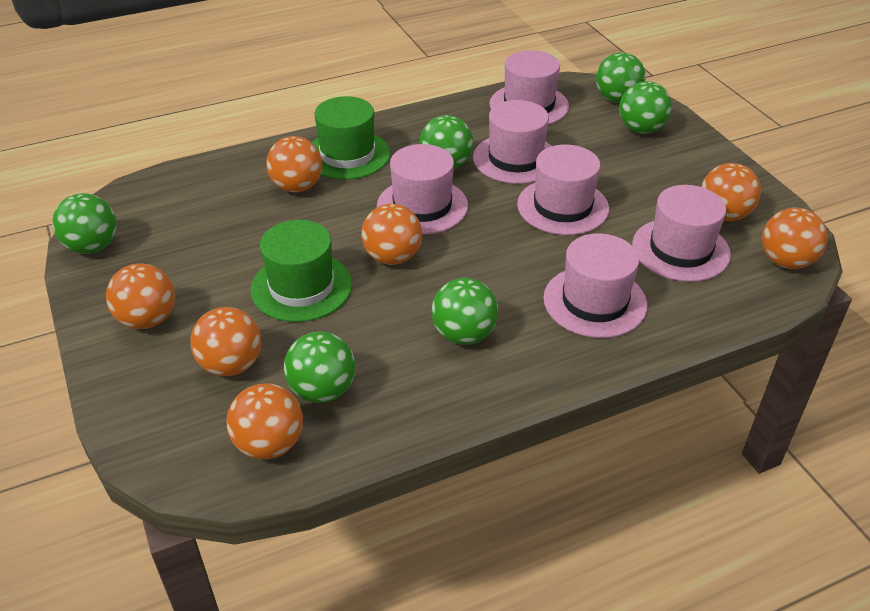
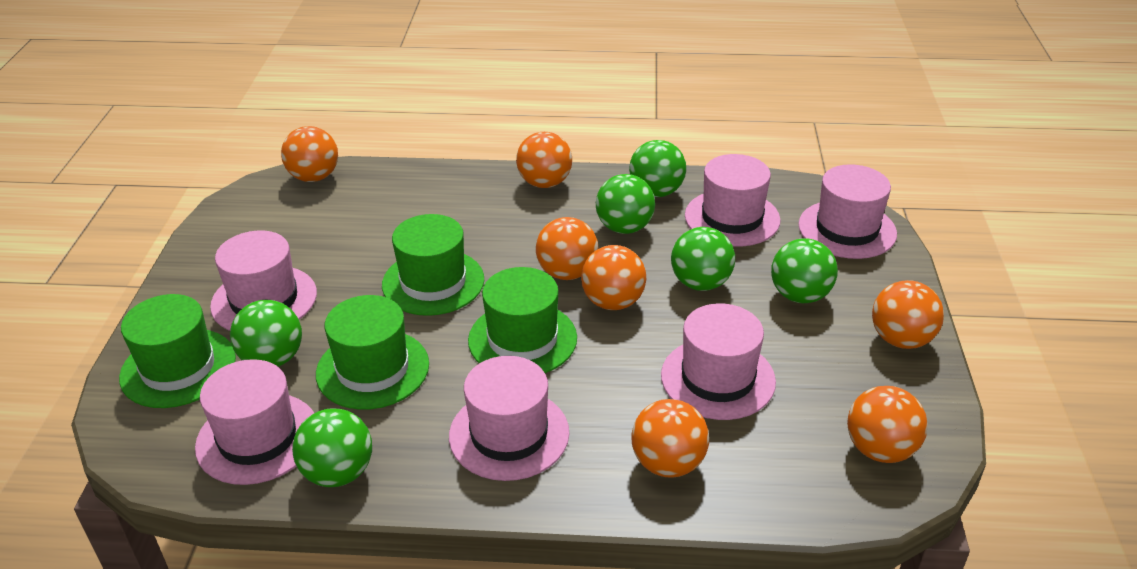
green hat: 2 -> 4

